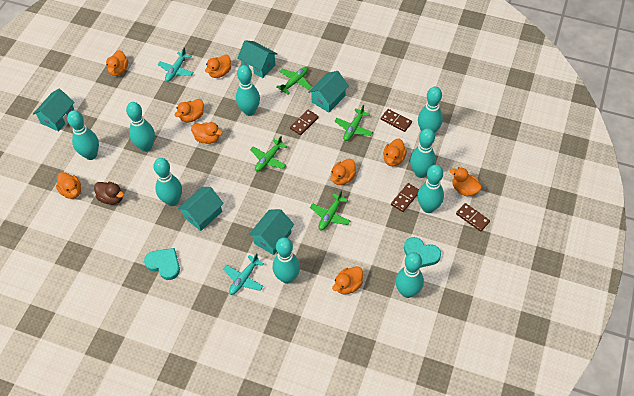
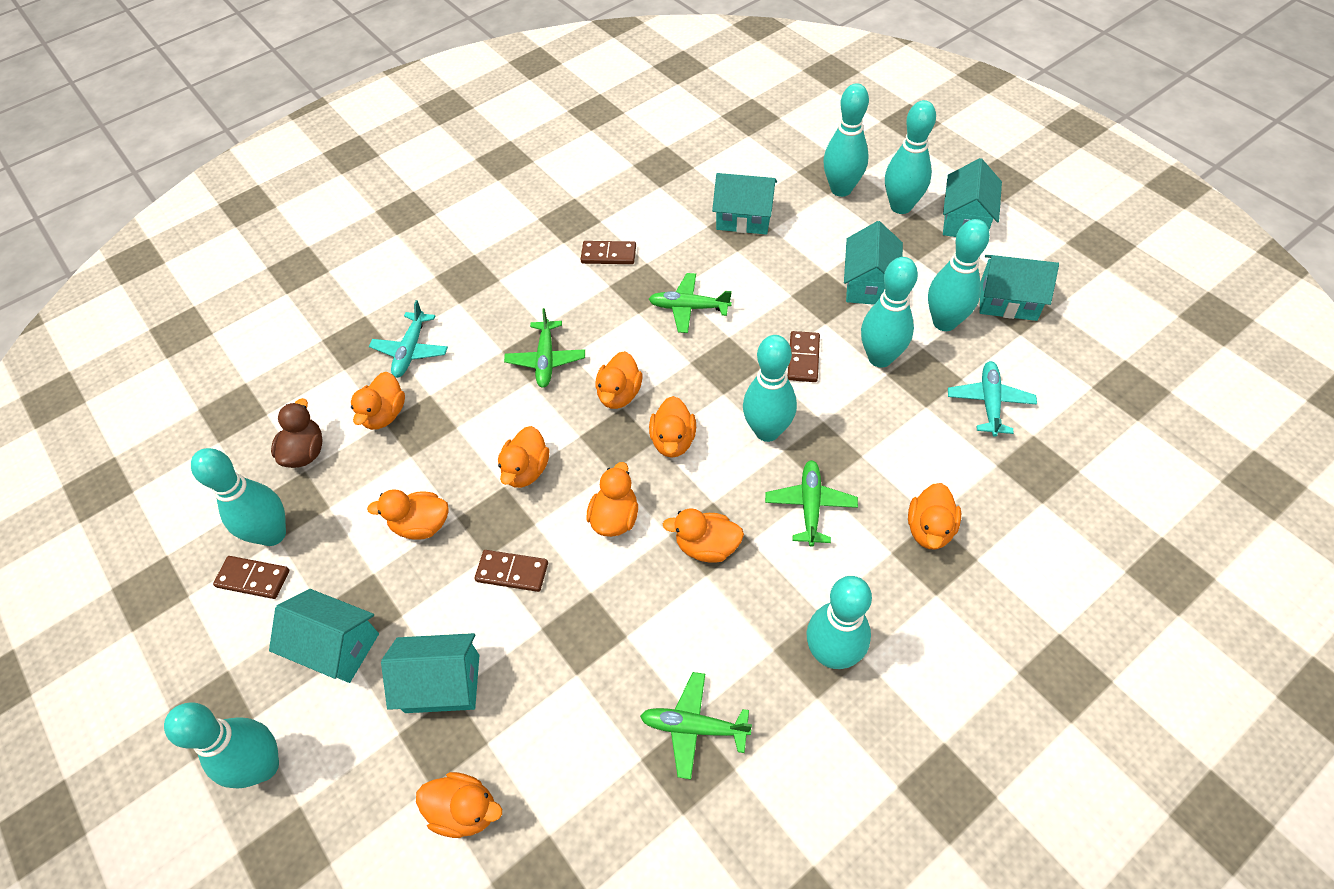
turquoise bowling pin: 9 -> 8
turquoise heart: 2 -> 0
turquoise house: 5 -> 6

